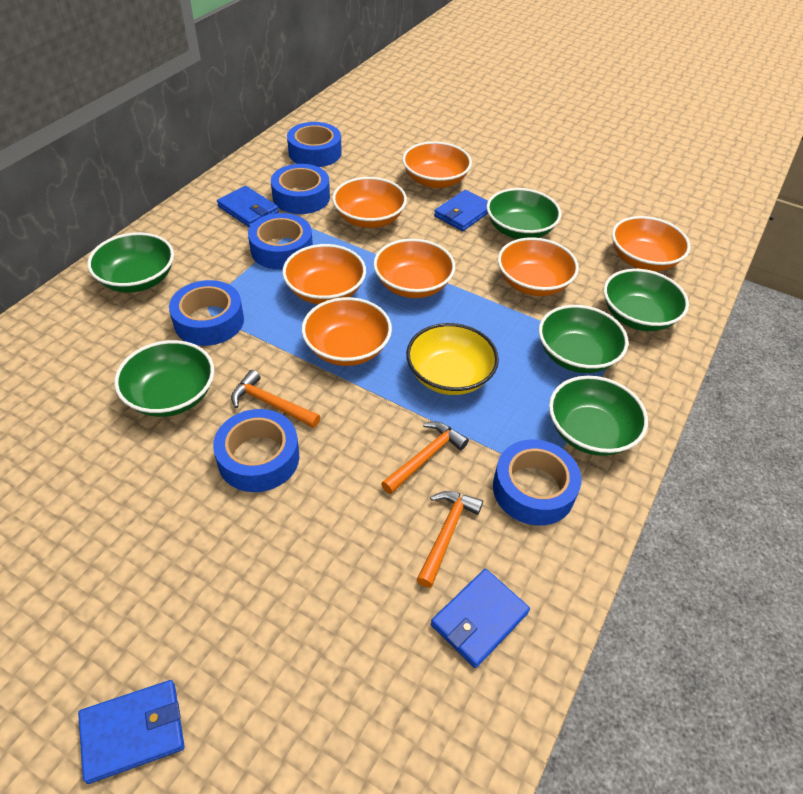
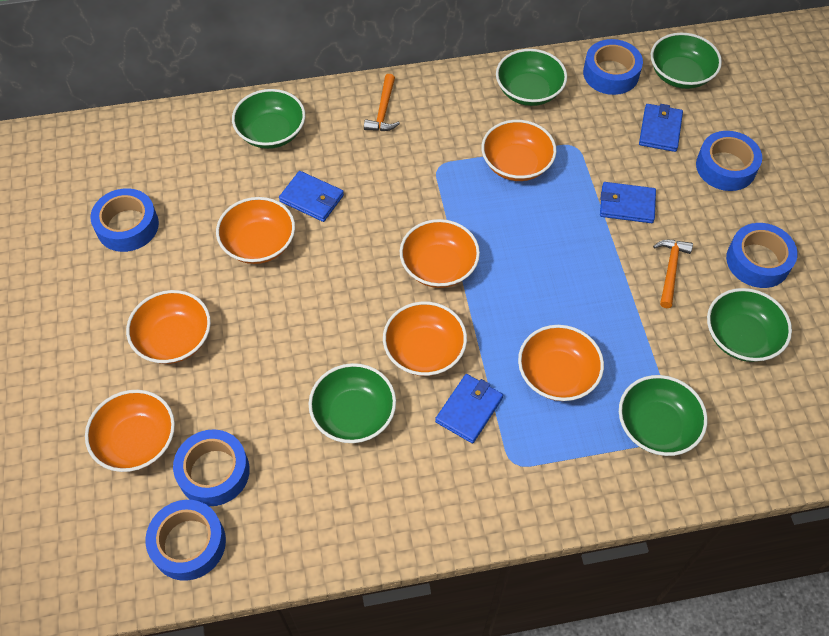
orange hammer: 3 -> 2
yellow bowl: 1 -> 0

